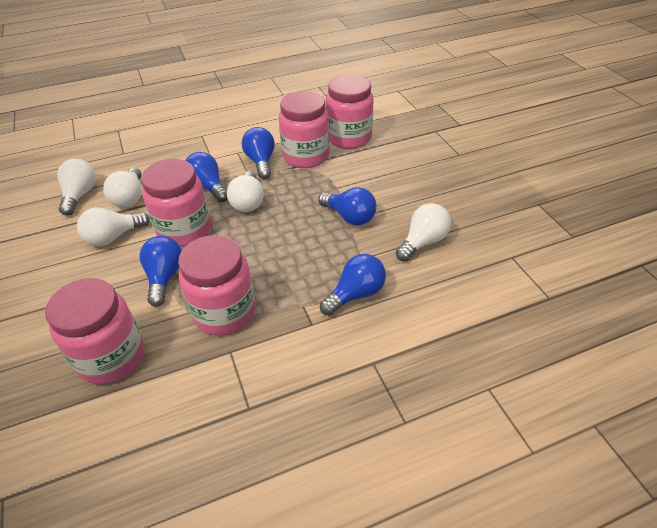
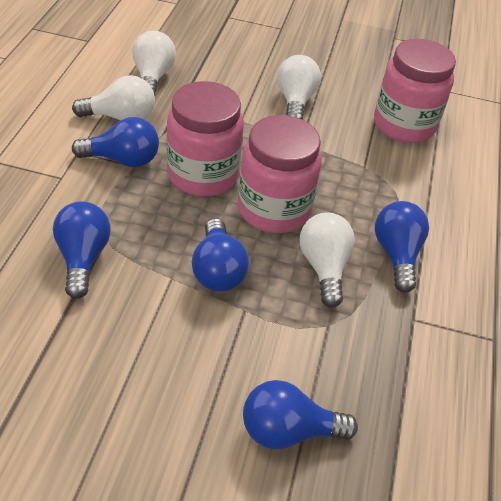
pink jar: 5 -> 3
white light bulb: 5 -> 4

